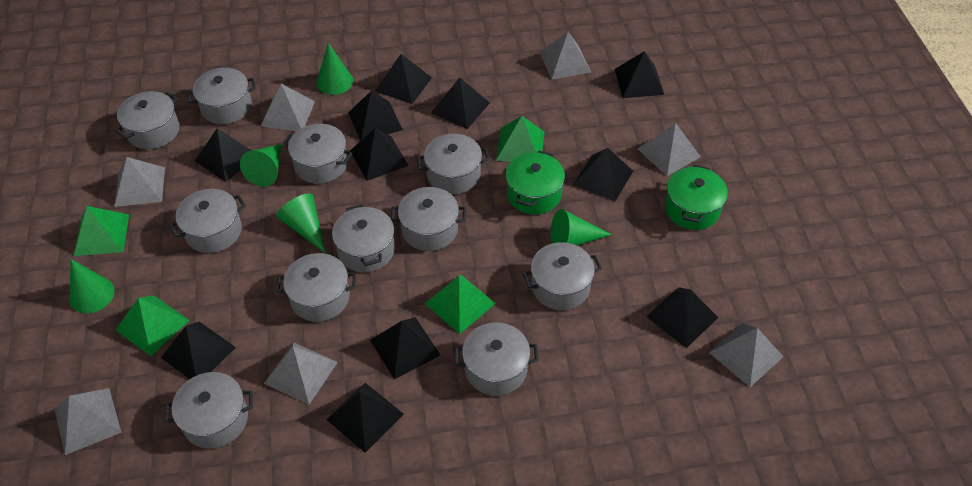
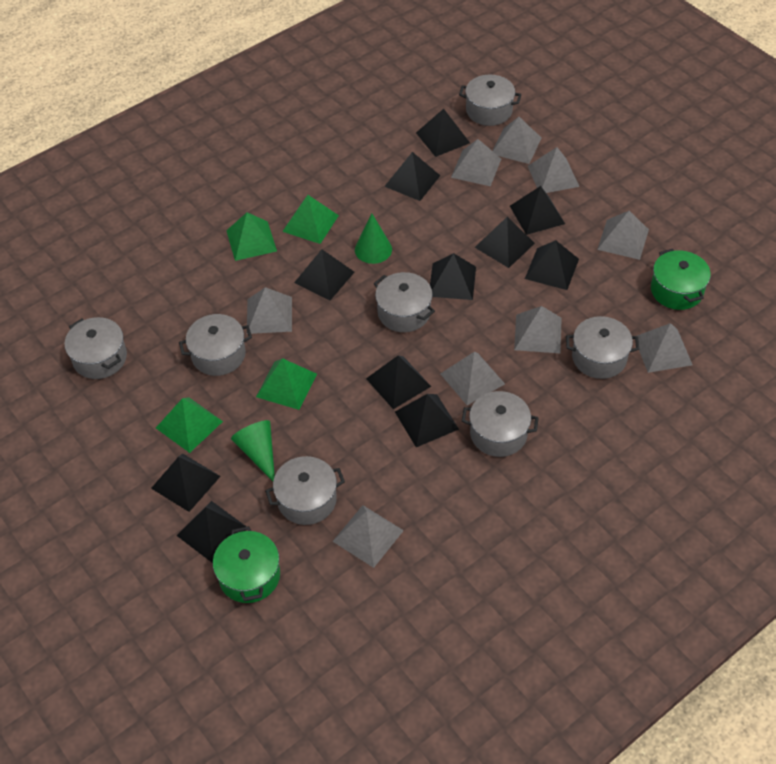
green cone: 5 -> 2
grey pot: 11 -> 7
grey pyramid: 7 -> 9

